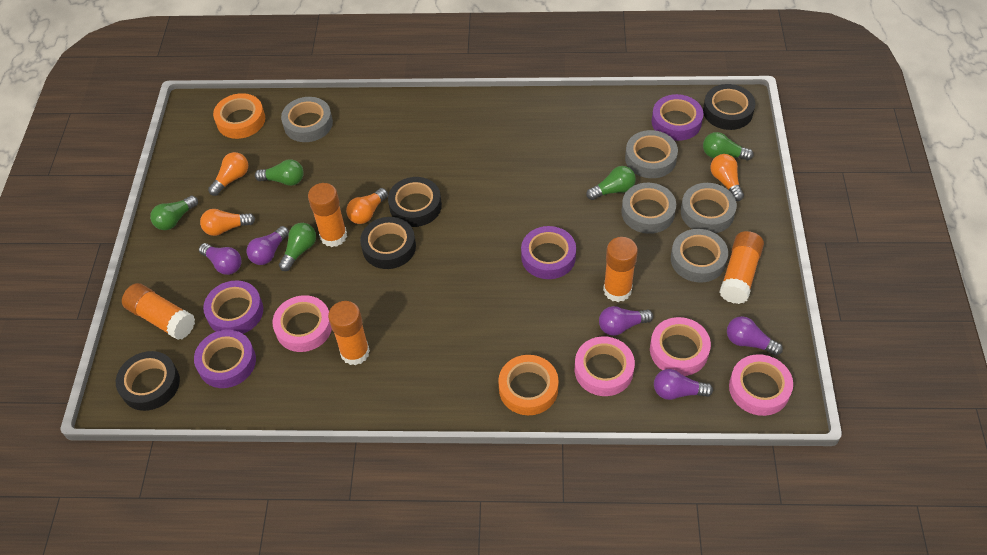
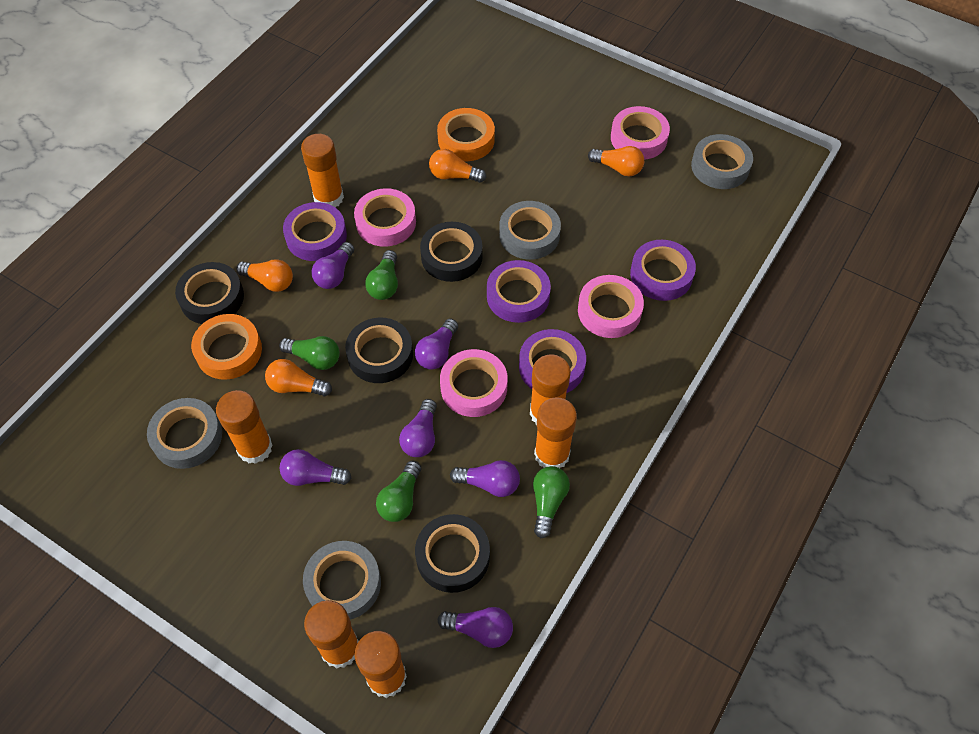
green light bulb: 5 -> 4
grey tape: 5 -> 4
orange glue stick: 5 -> 6
purple light bulb: 5 -> 6

